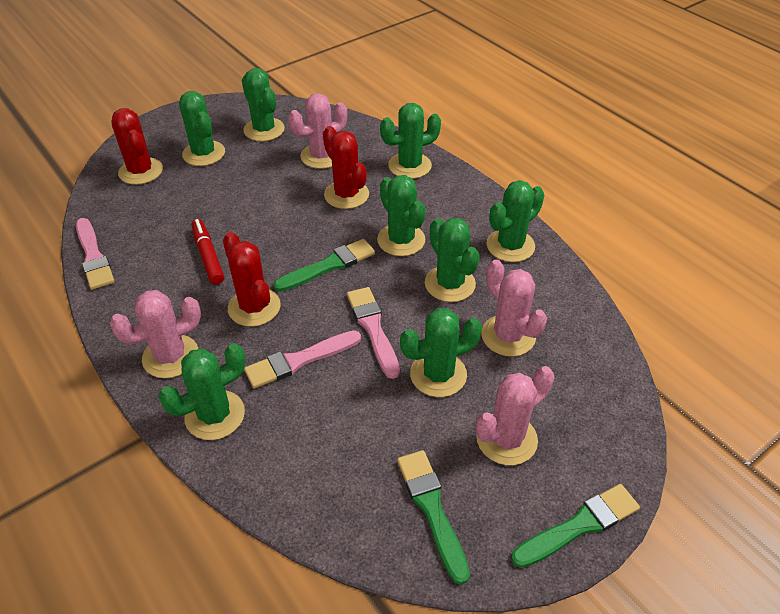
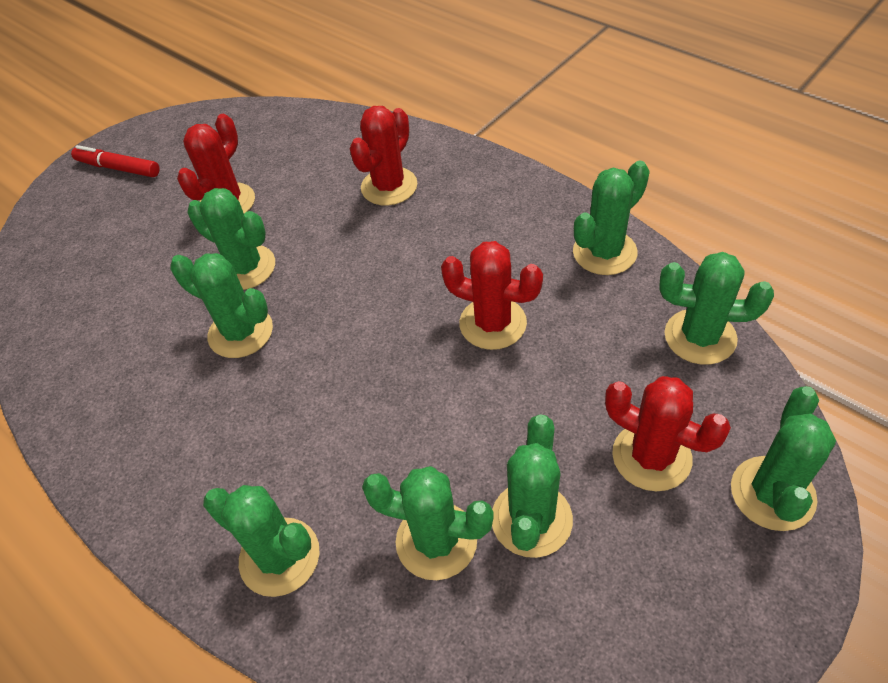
green brush: 3 -> 0
pink brush: 3 -> 0
pink cactus: 4 -> 0
red cactus: 3 -> 4

